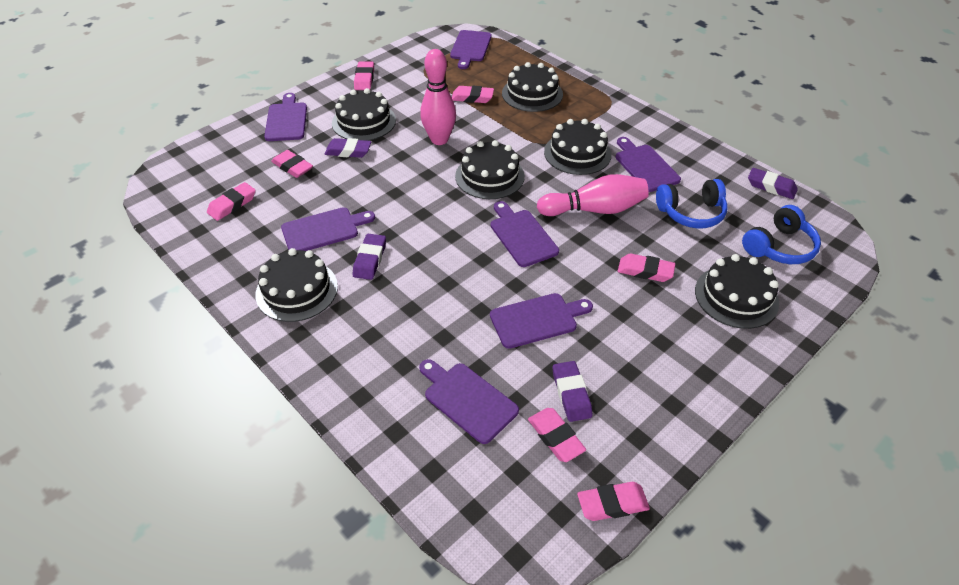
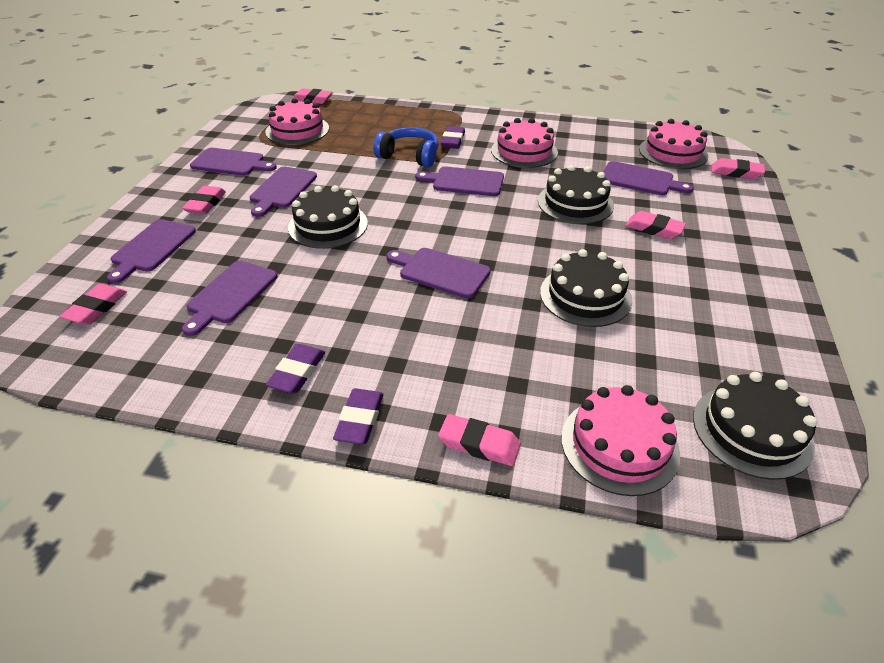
black cake: 6 -> 4
blue headphones: 2 -> 1
pink bowling pin: 2 -> 0
pink cake: 0 -> 4
pink eraser: 7 -> 6
purple eraser: 4 -> 3

